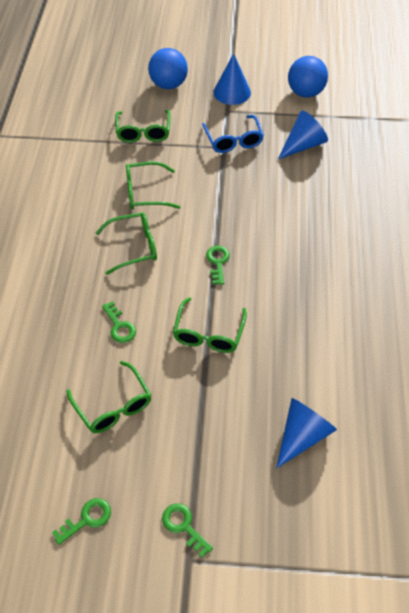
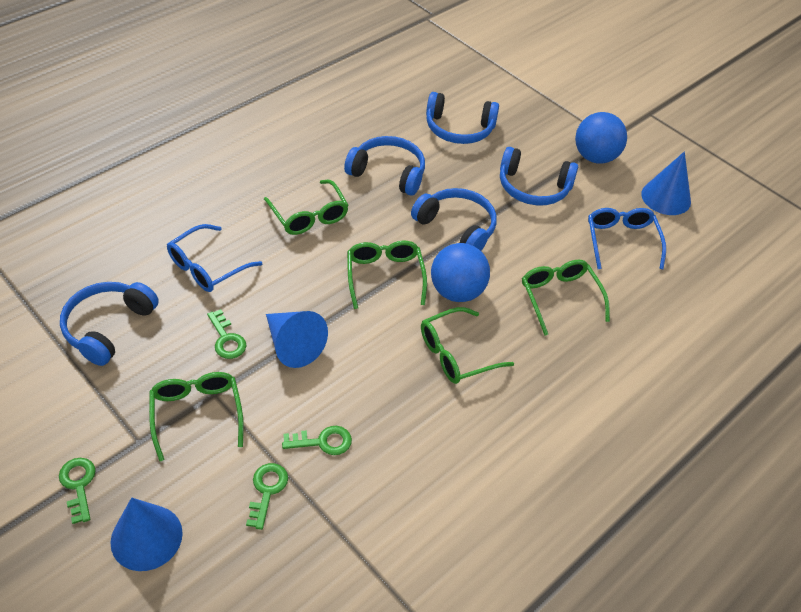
blue glasses: 1 -> 2
blue headphones: 0 -> 5

